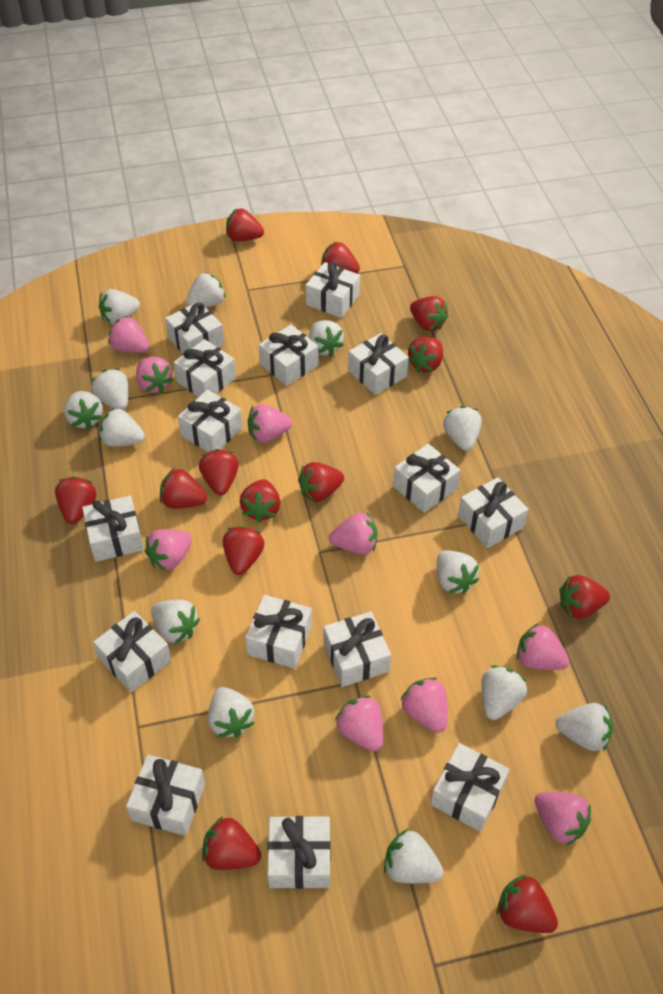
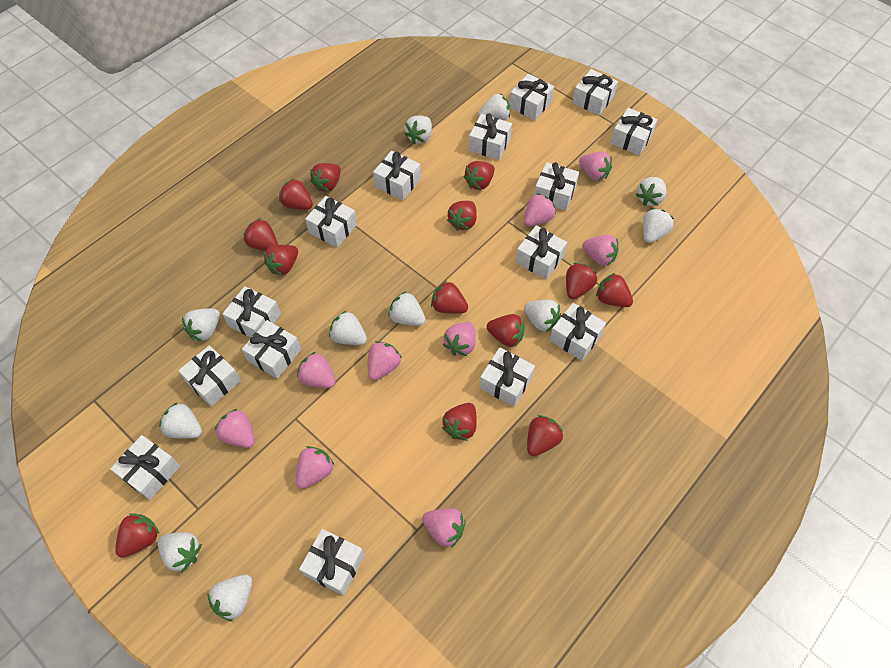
white strawberry: 13 -> 11

